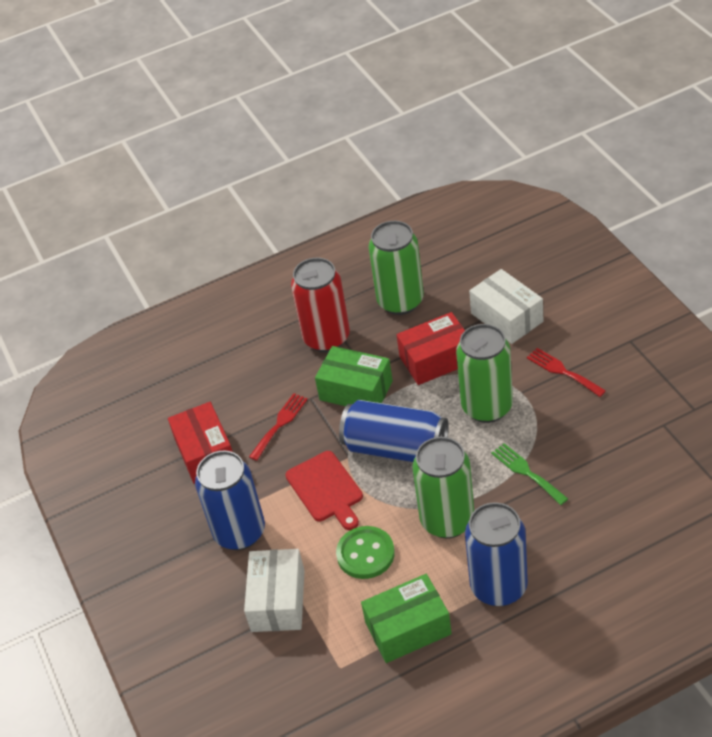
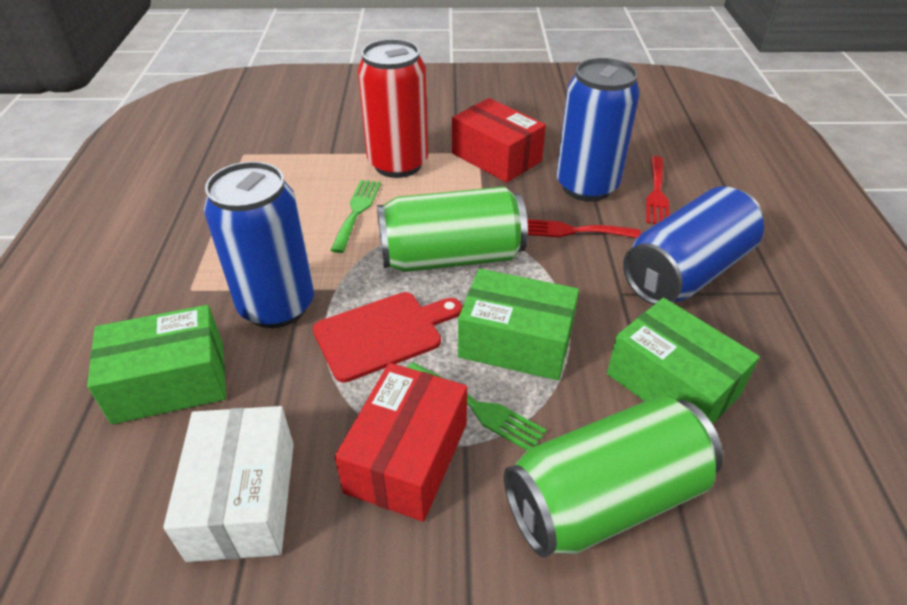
green box: 2 -> 3
green button: 1 -> 0
green can: 3 -> 2
green fork: 1 -> 2
white box: 2 -> 1

